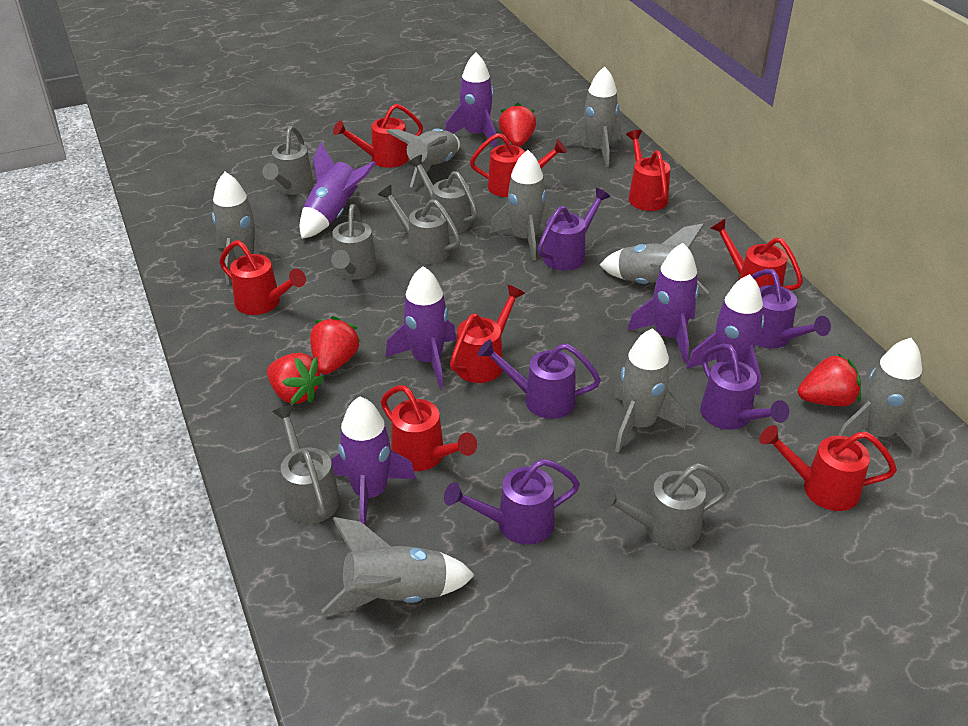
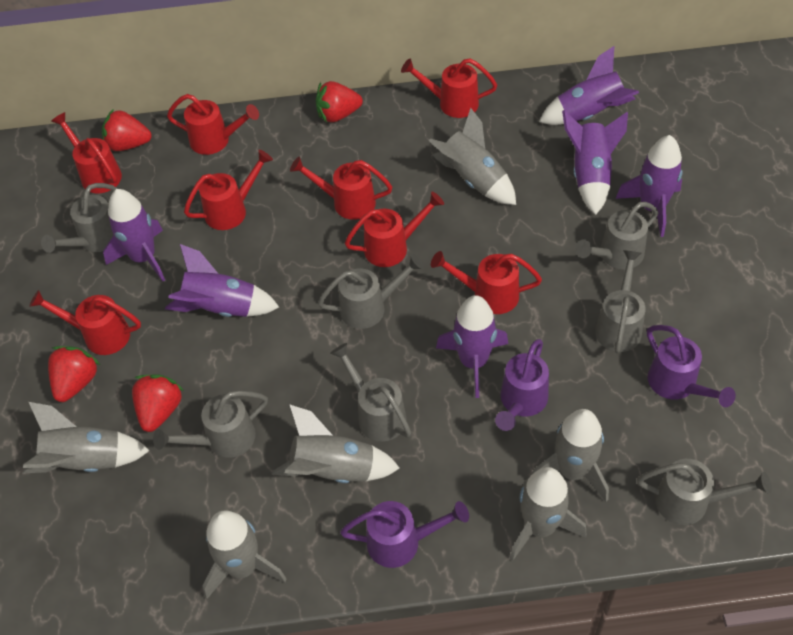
grey rocket: 8 -> 6
grey watering can: 6 -> 7
purple watering can: 5 -> 3

